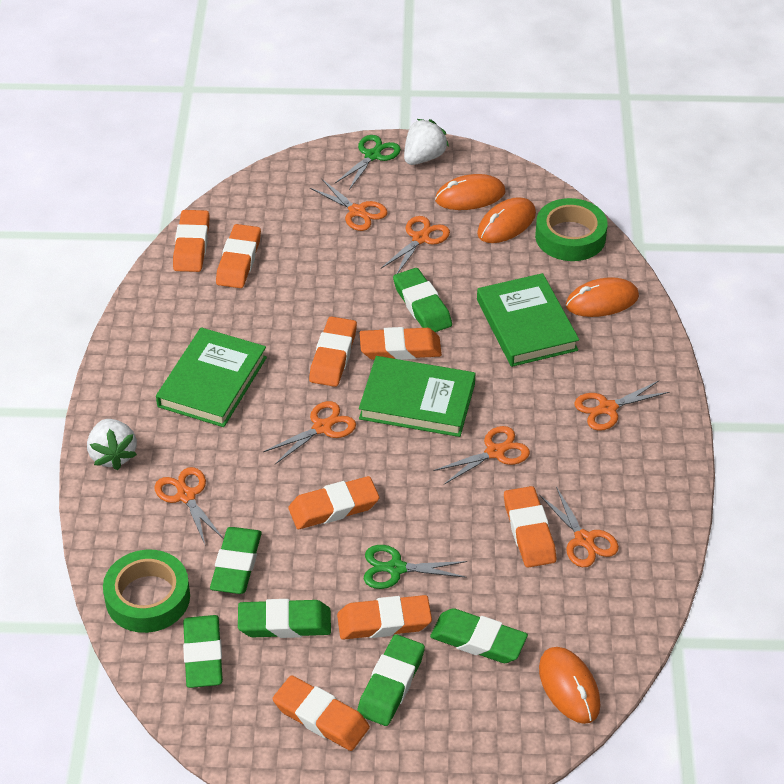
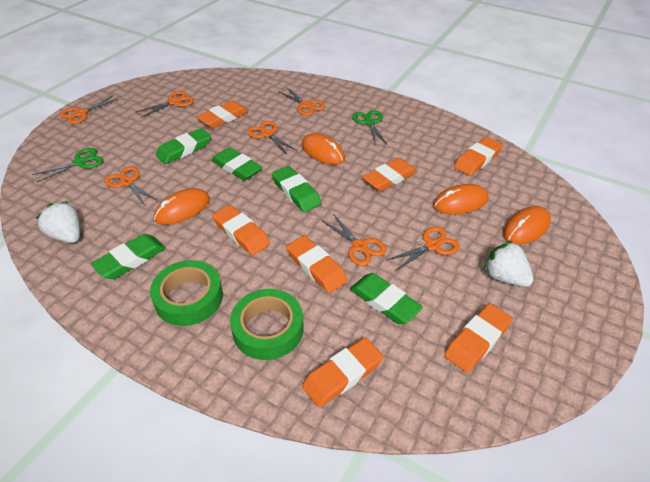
green book: 3 -> 0
green eraser: 6 -> 5
orange eraser: 8 -> 7

